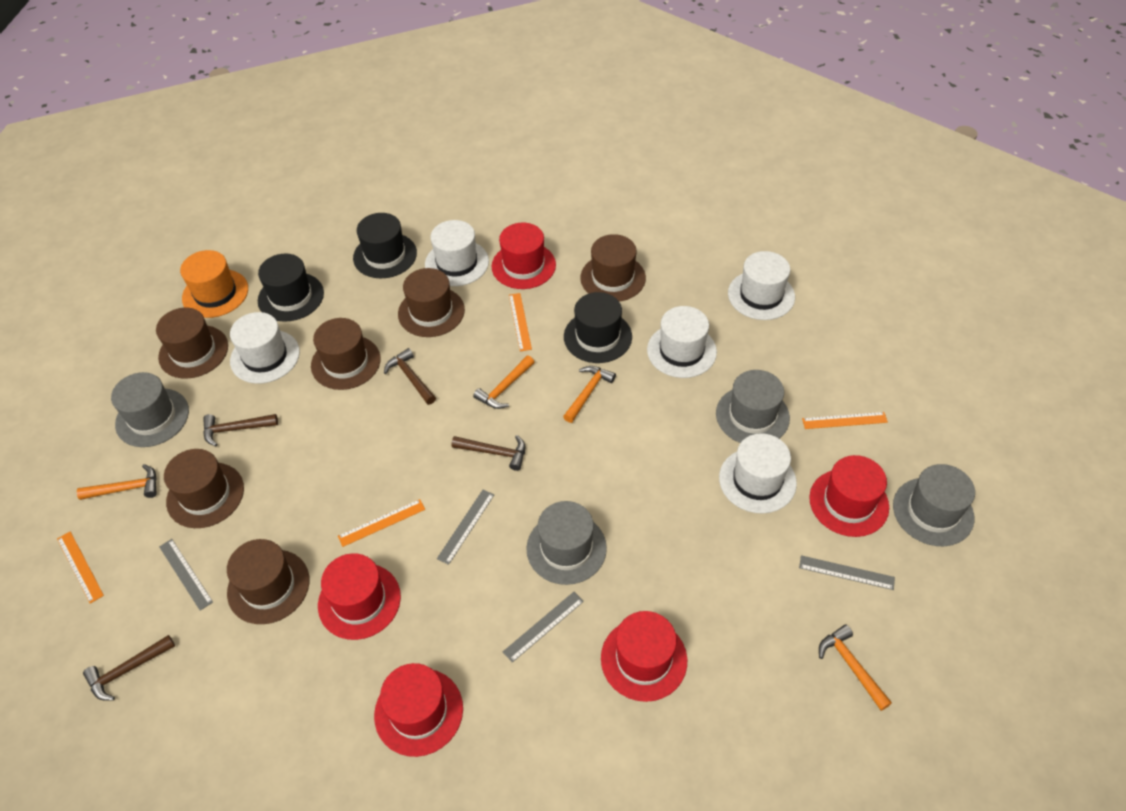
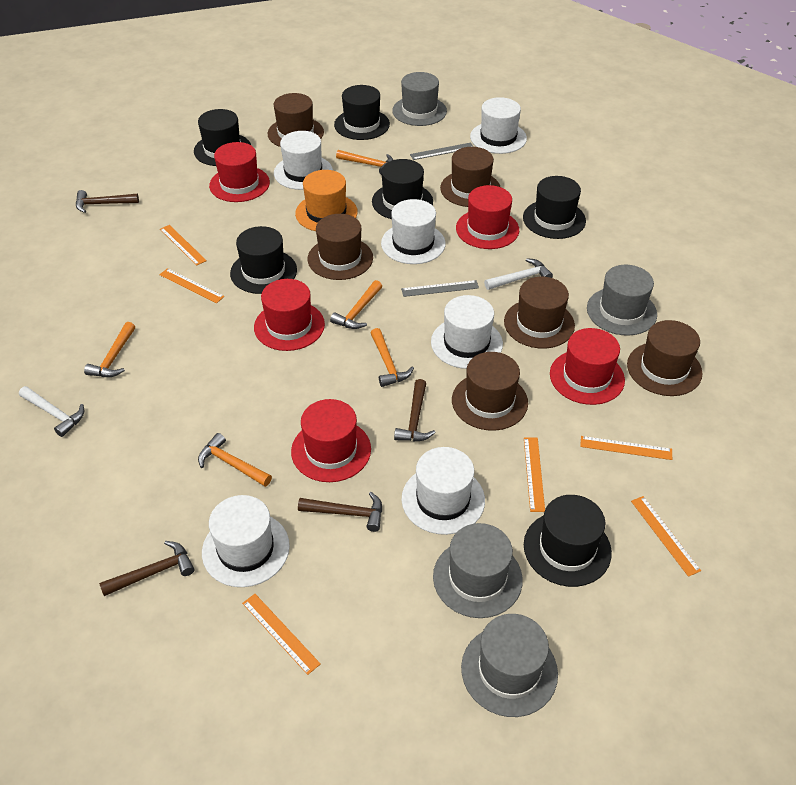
black hat: 3 -> 6
grey ruler: 4 -> 2
orange hammer: 4 -> 5
orange ruler: 4 -> 6
white hammer: 0 -> 2
white hat: 5 -> 6

